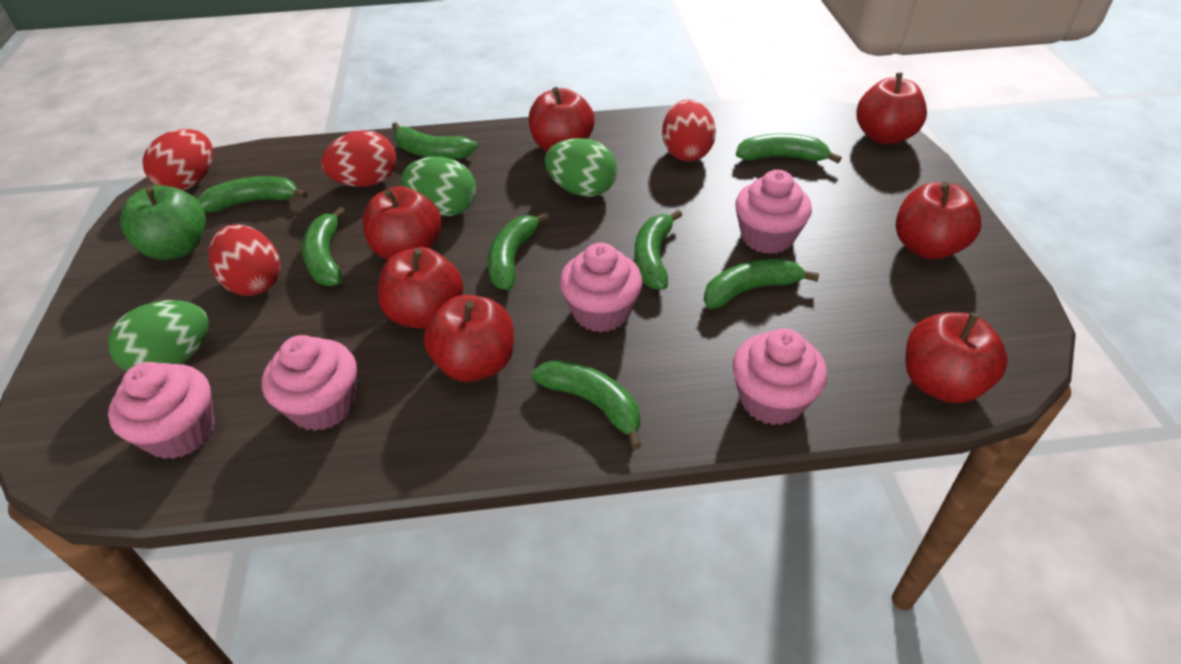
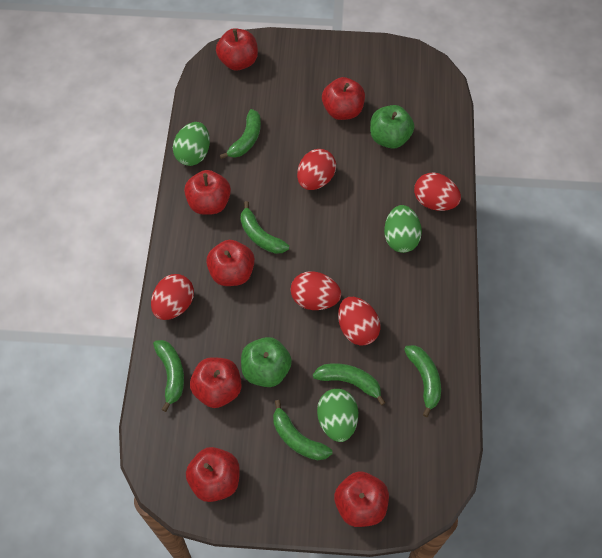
green apple: 1 -> 2
green banana: 8 -> 6
pink cupcake: 5 -> 0
red egg: 4 -> 5

